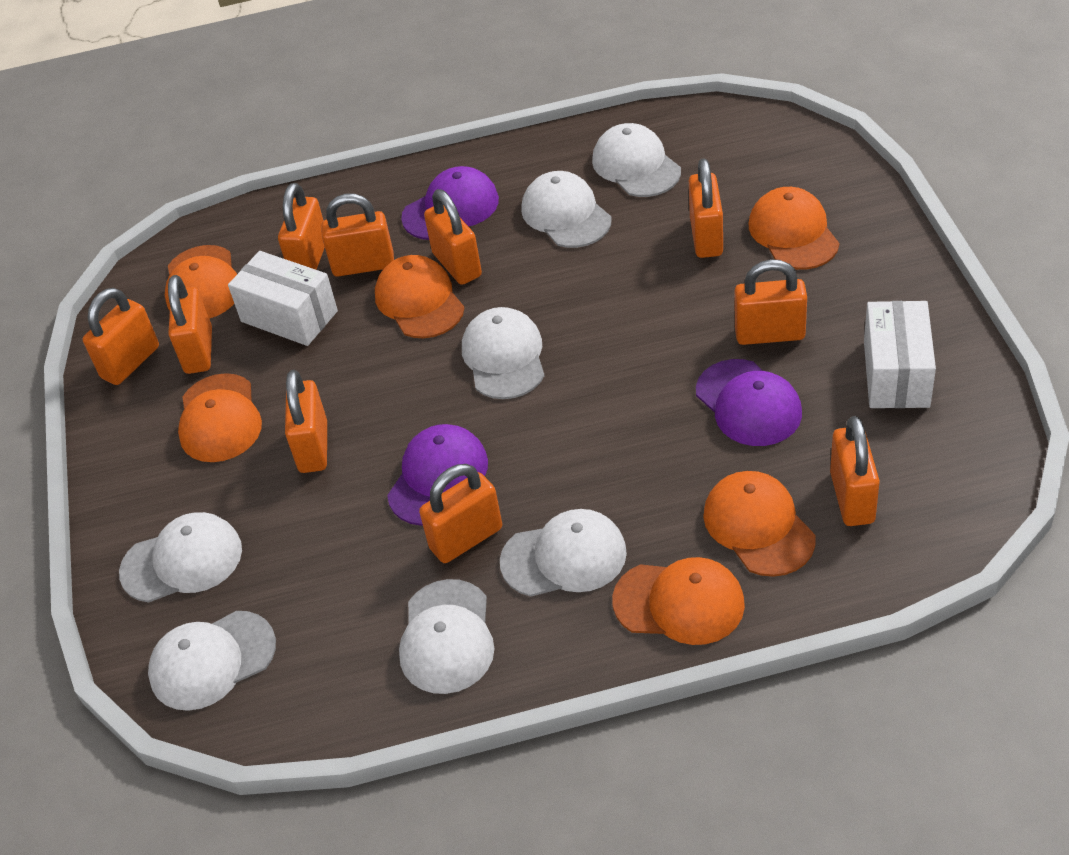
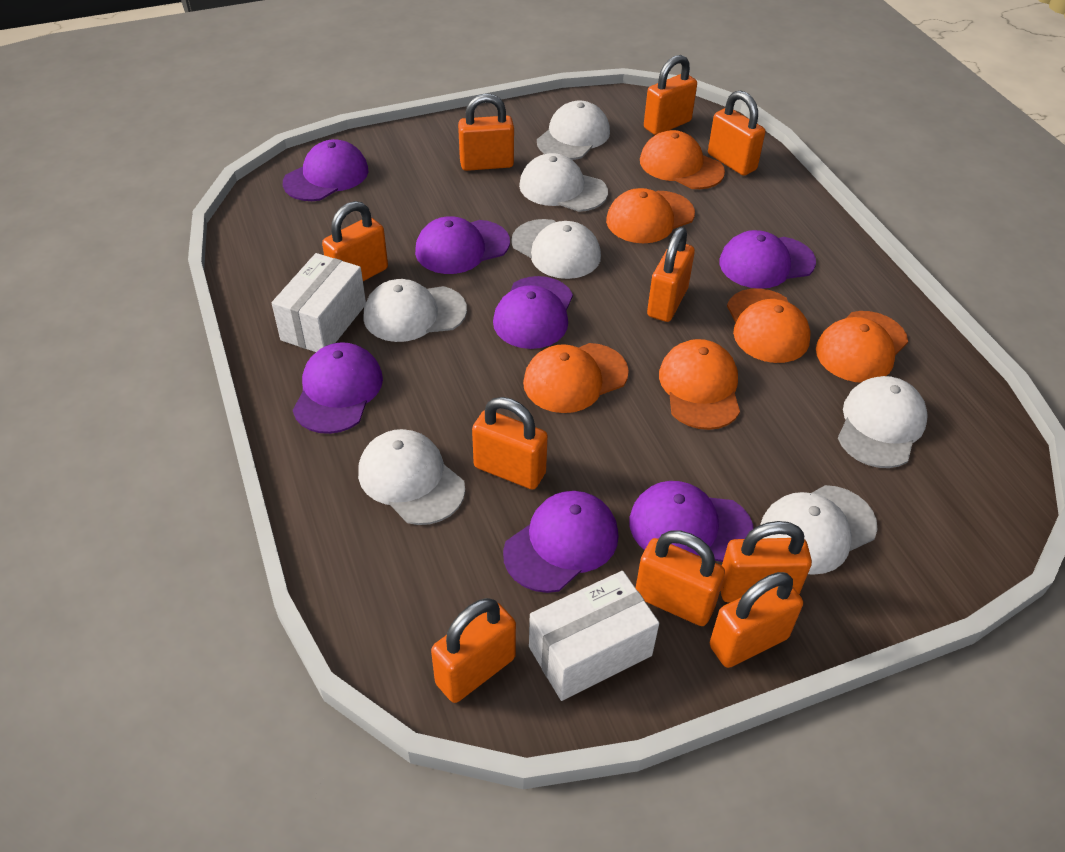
purple cap: 3 -> 7

